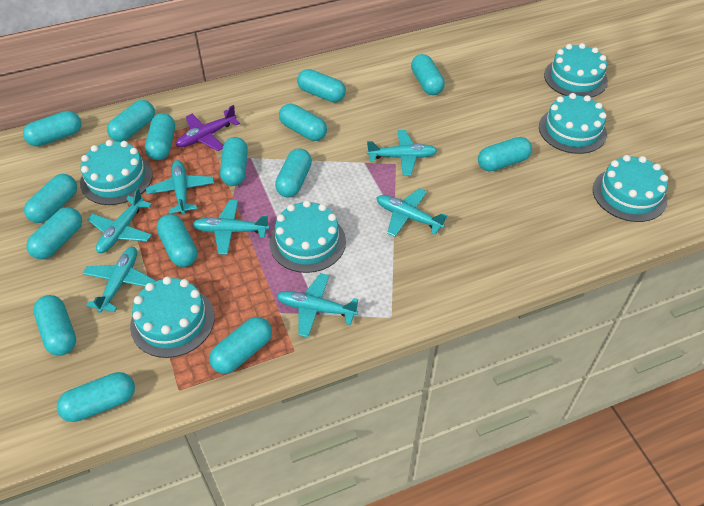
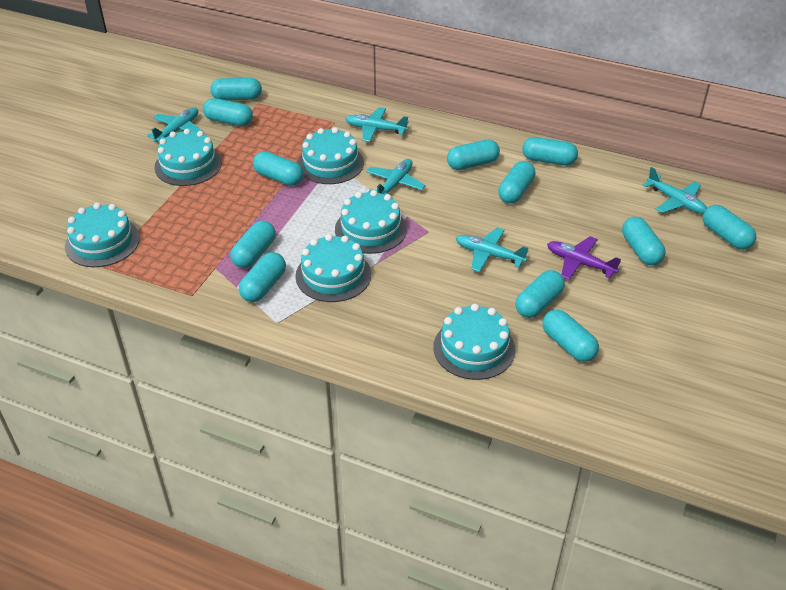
turquoise capsule: 15 -> 12
turquoise plane: 7 -> 5

